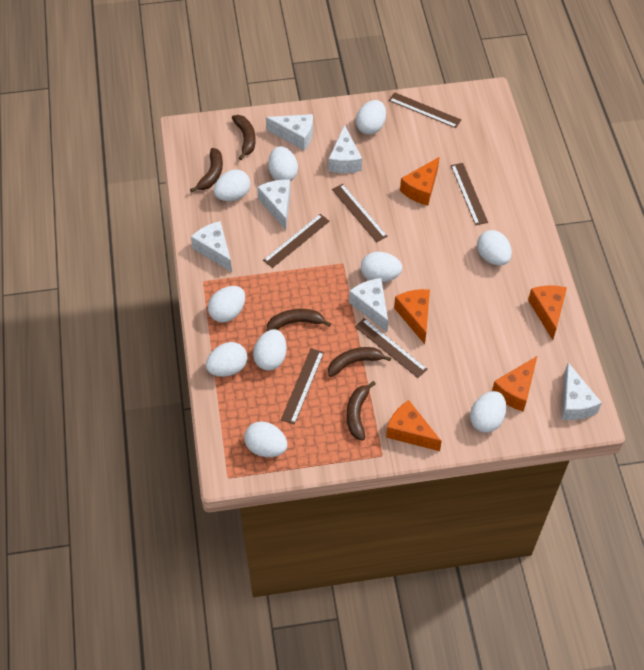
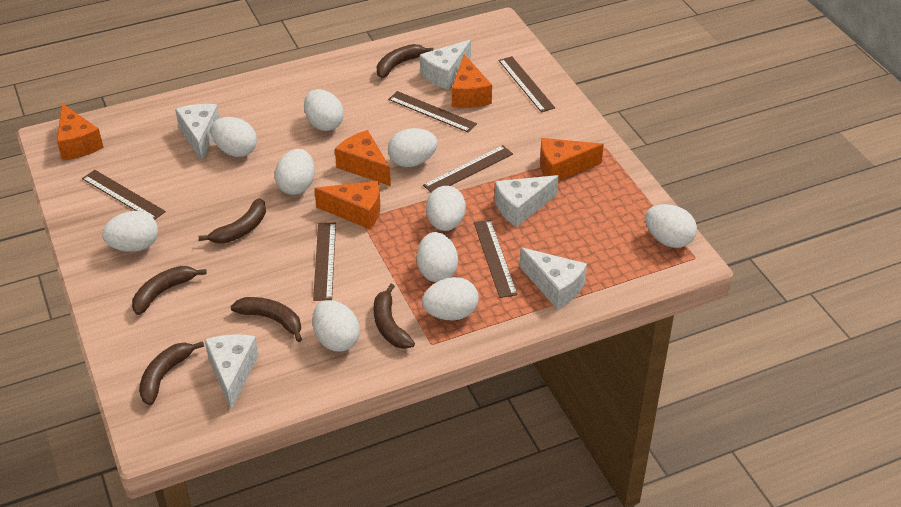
brown banana: 5 -> 6
white cheese: 6 -> 5

